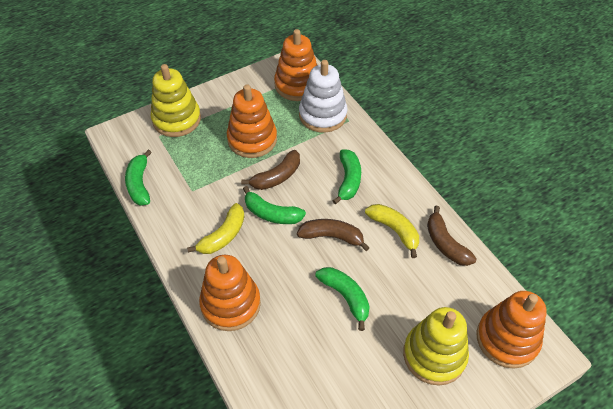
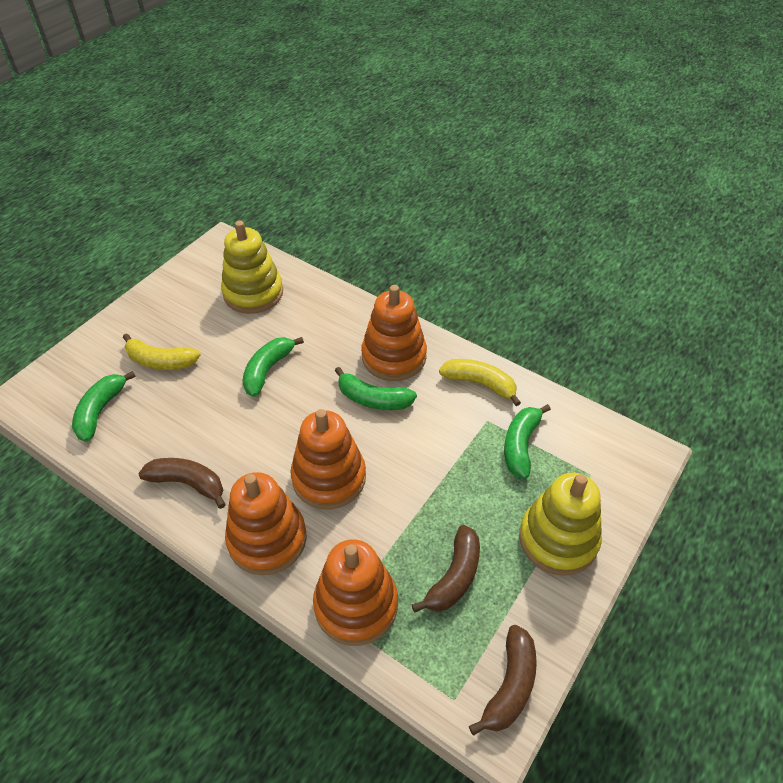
white stacking toy: 1 -> 0

